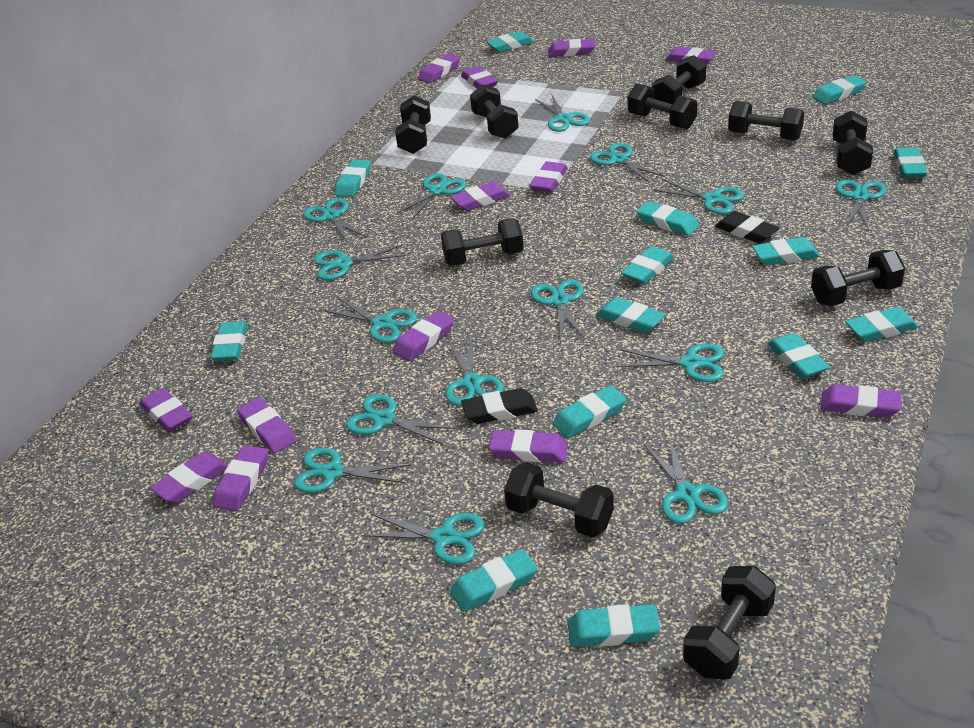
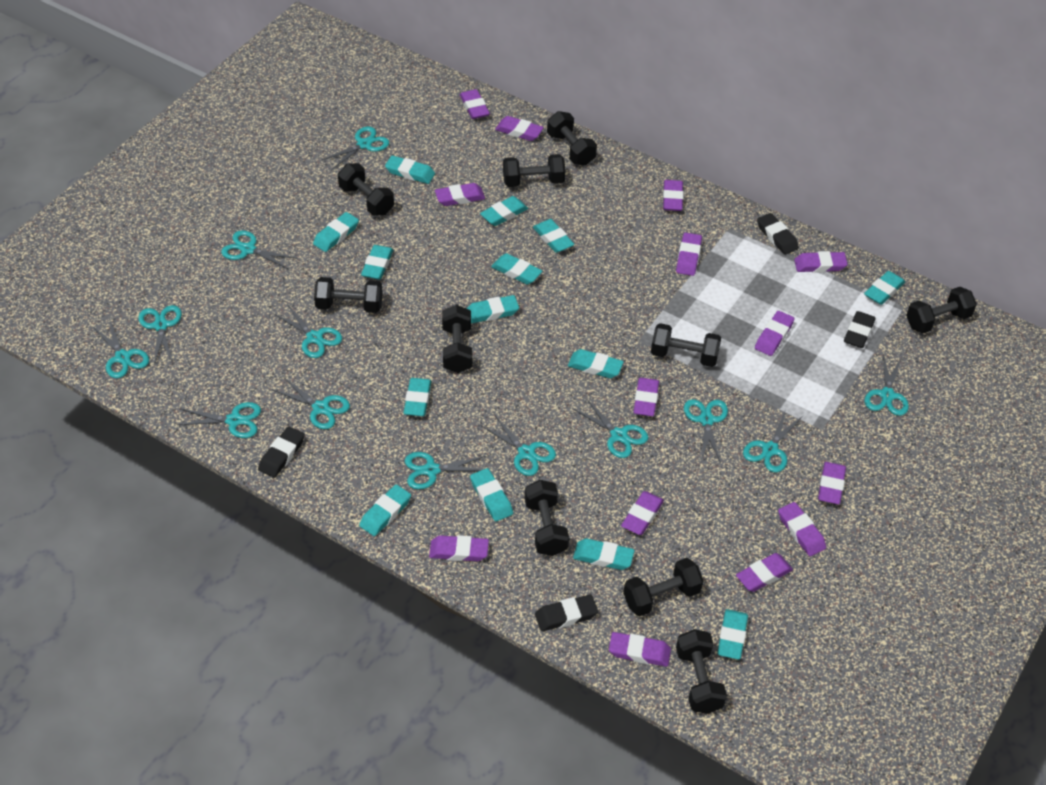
black eraser: 2 -> 4
purple eraser: 13 -> 14
turquoise scissors: 15 -> 13

